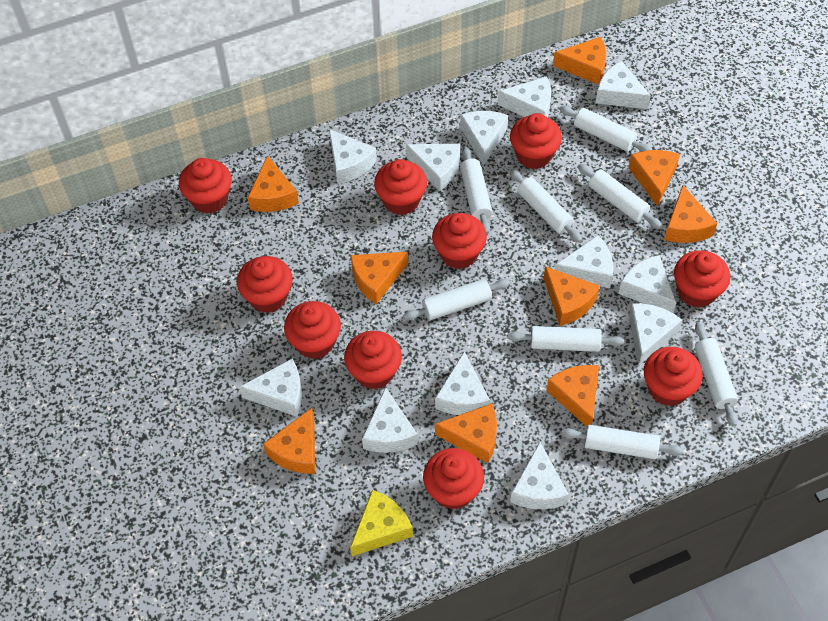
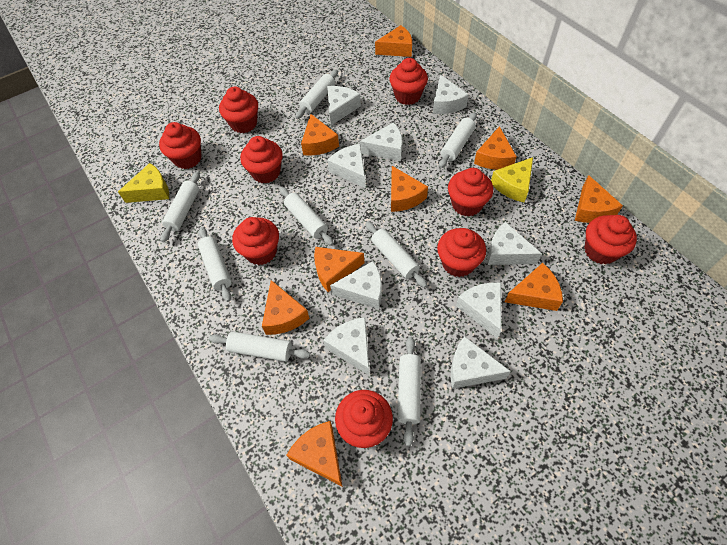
red cupcake: 10 -> 9
white cheese: 12 -> 9
yellow cheese: 1 -> 2

